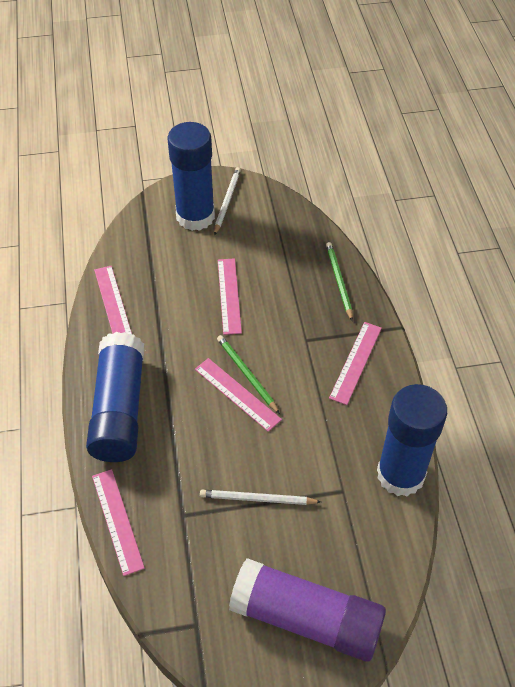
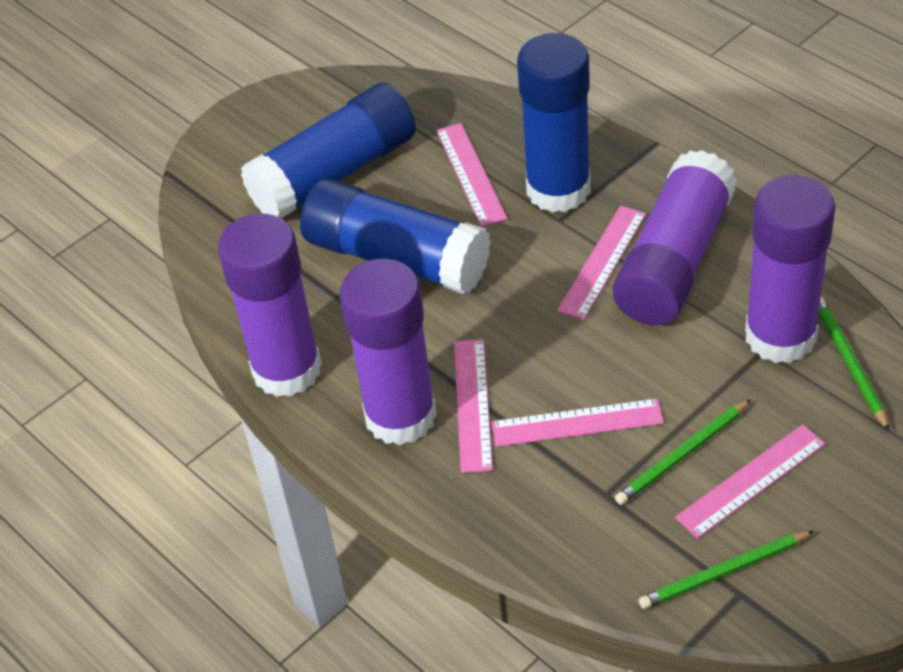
green pencil: 2 -> 3
purple glue stick: 1 -> 4
white pencil: 2 -> 0

